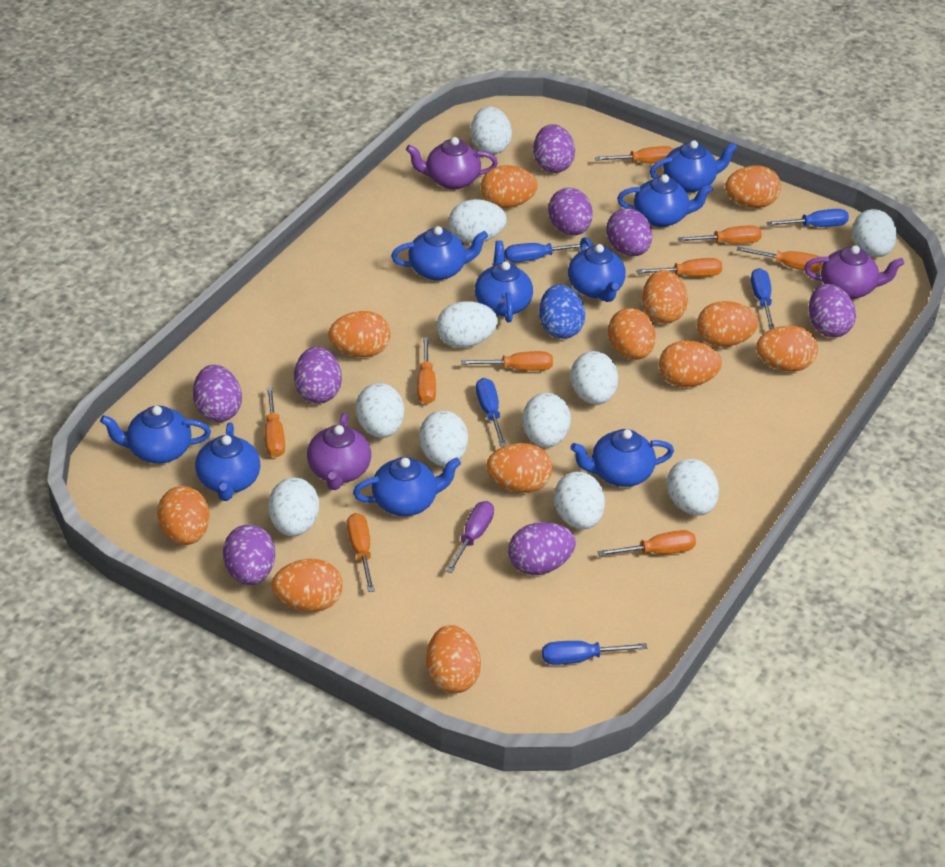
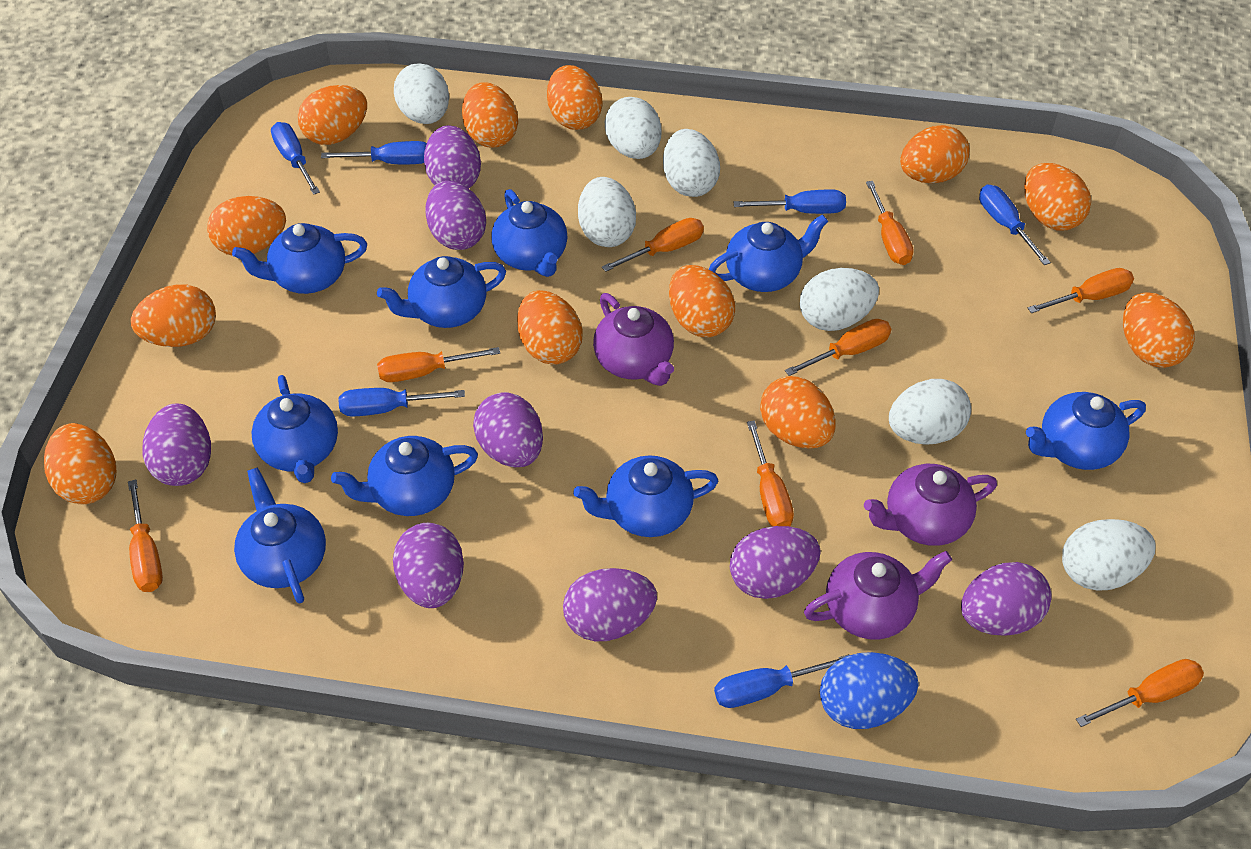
blue screwdriver: 5 -> 6
orange screwdriver: 9 -> 8
purple screwdriver: 1 -> 0
white egg: 11 -> 7

